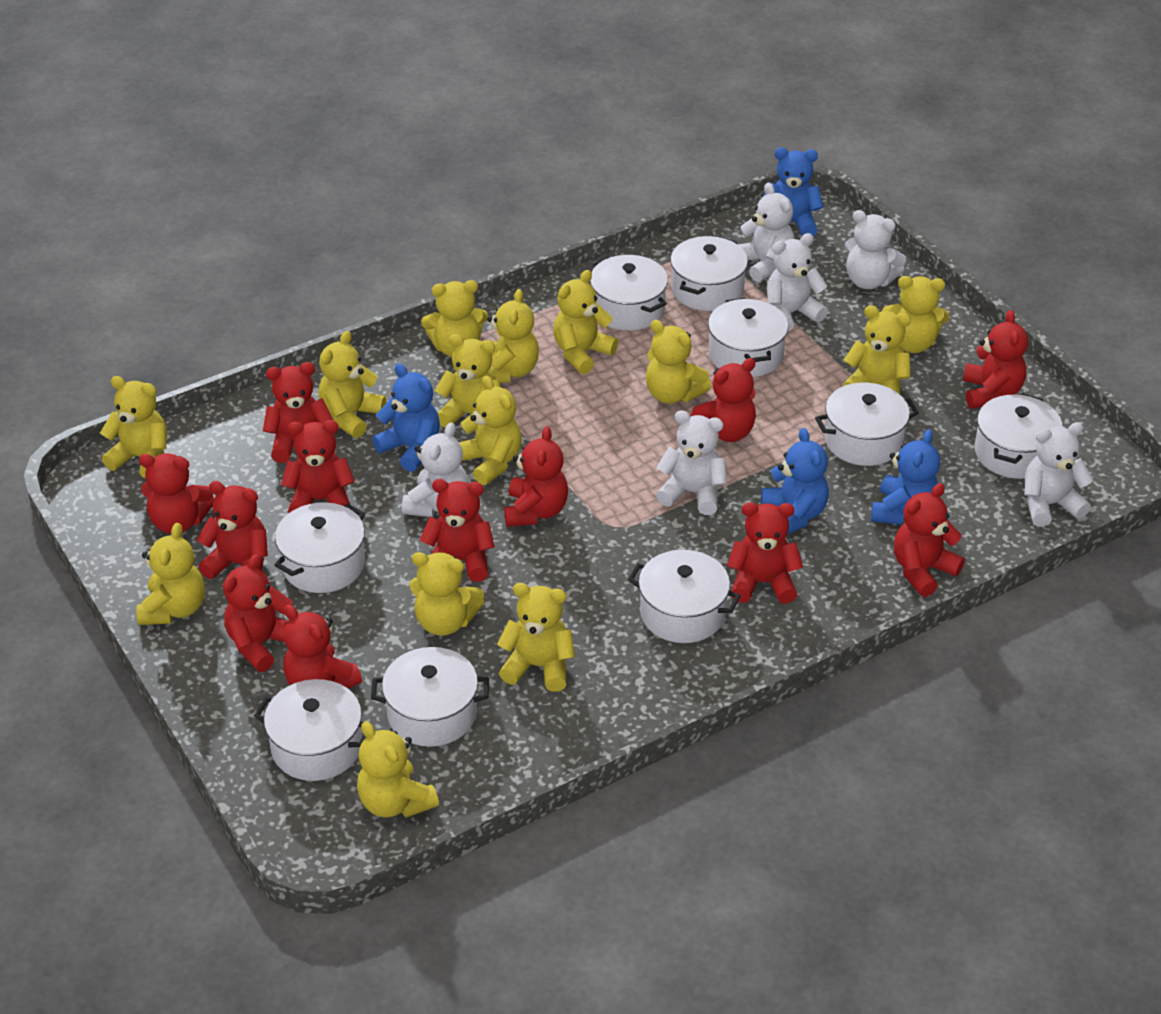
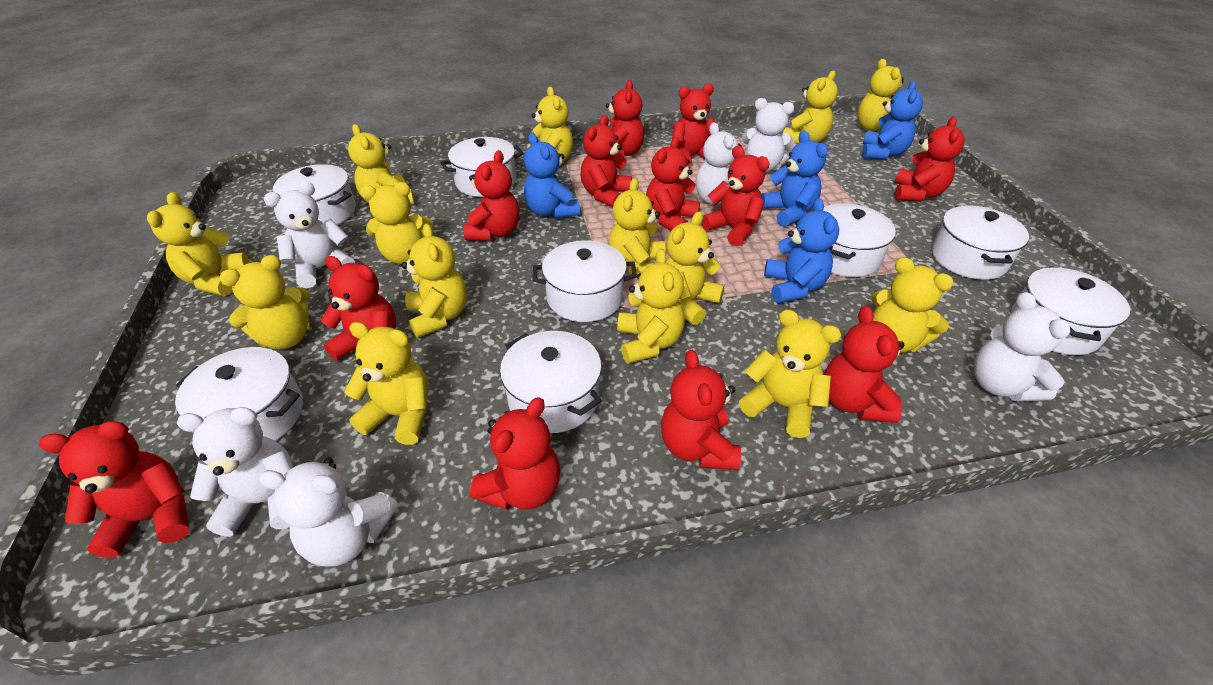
white pot: 9 -> 8

